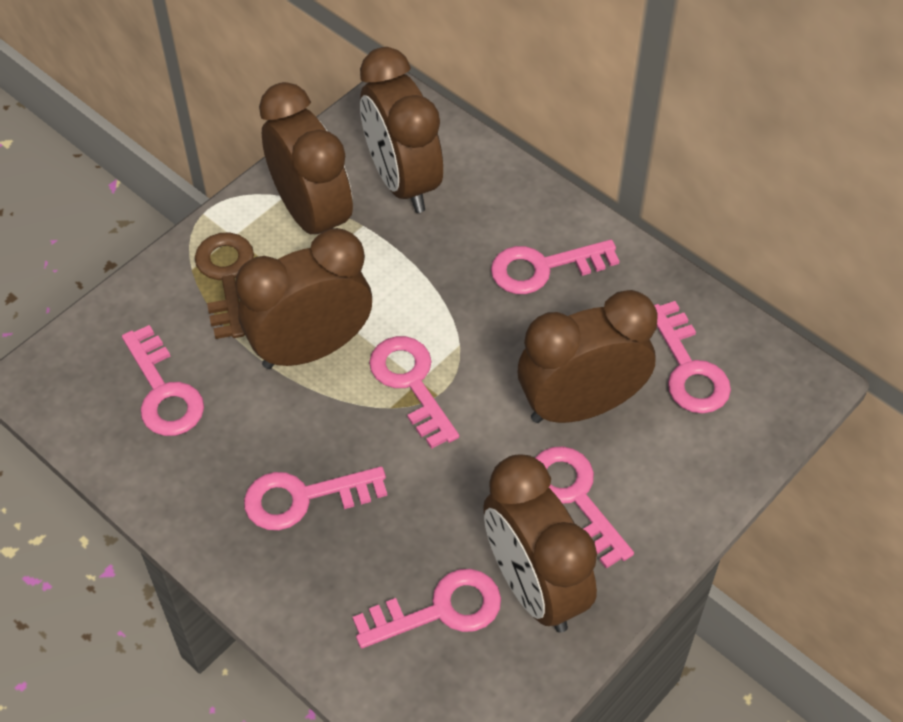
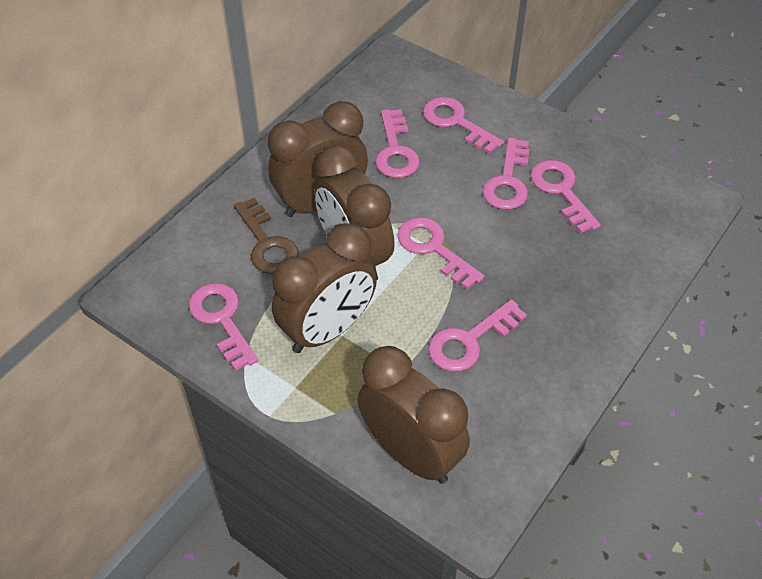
brown clock: 5 -> 4

